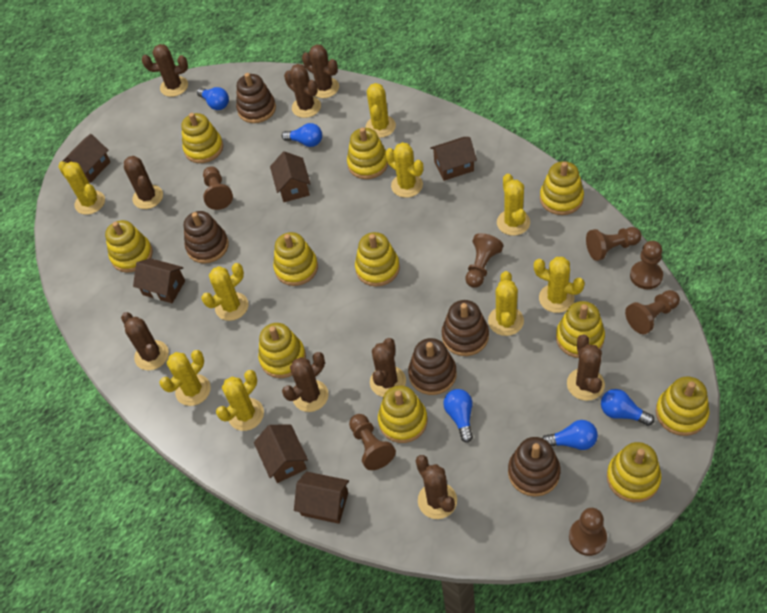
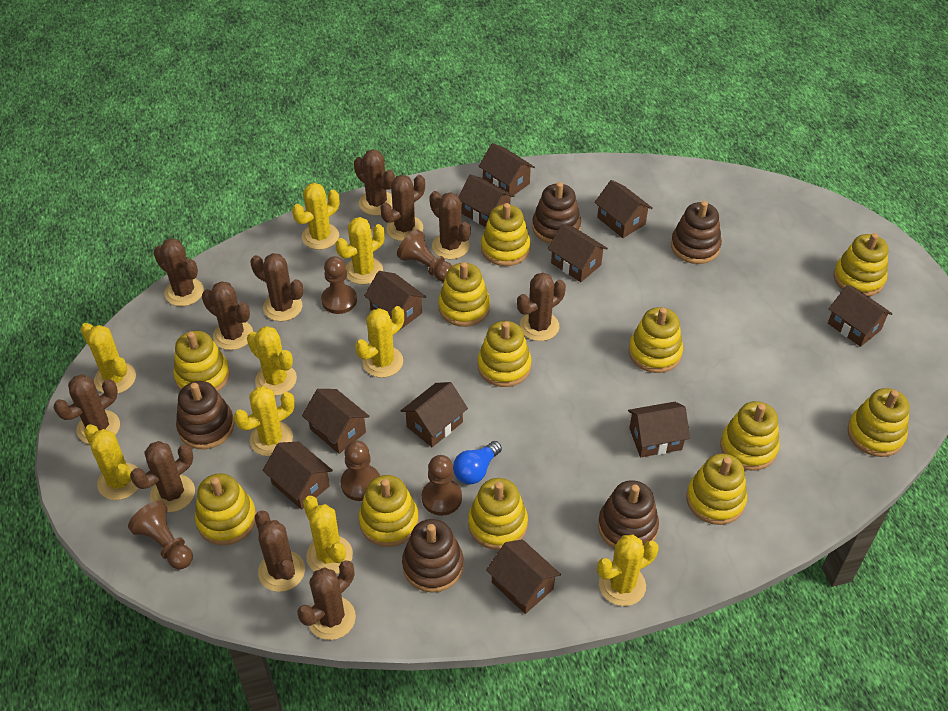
blue light bulb: 5 -> 1
brown cactus: 9 -> 11
brown house: 6 -> 11
brown pawn: 7 -> 5
yellow stacking toy: 11 -> 12

